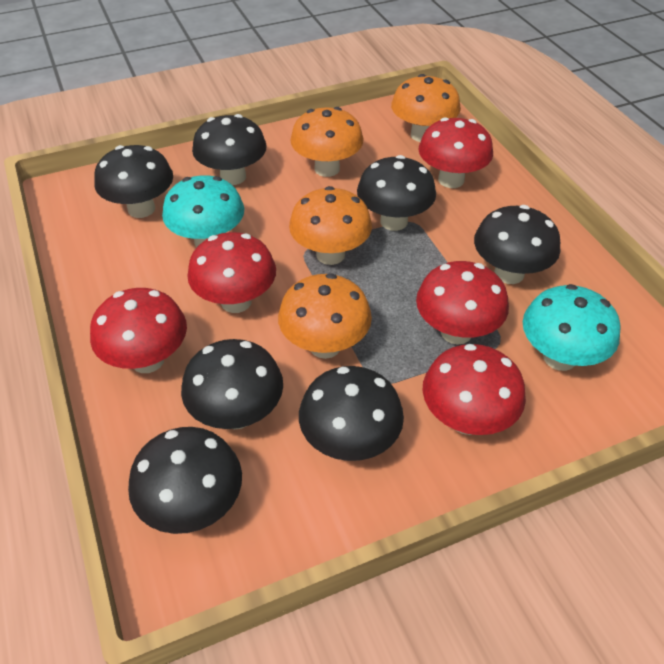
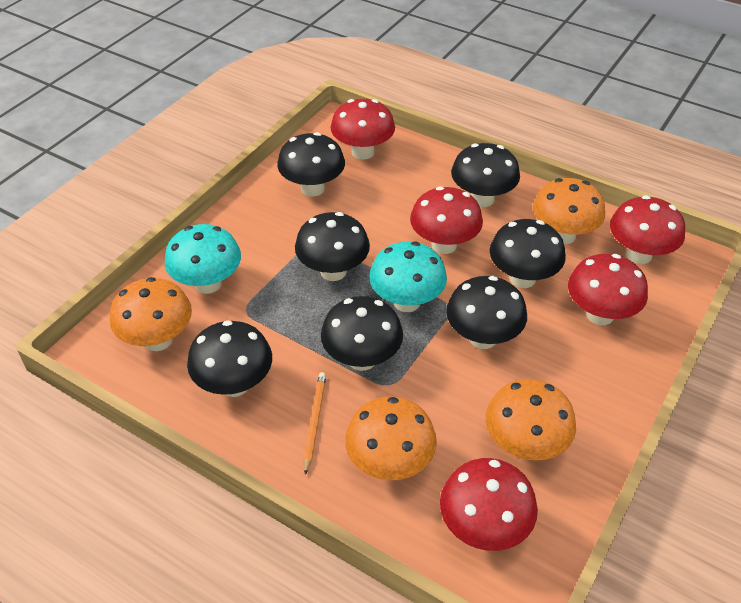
orange pencil: 0 -> 1

